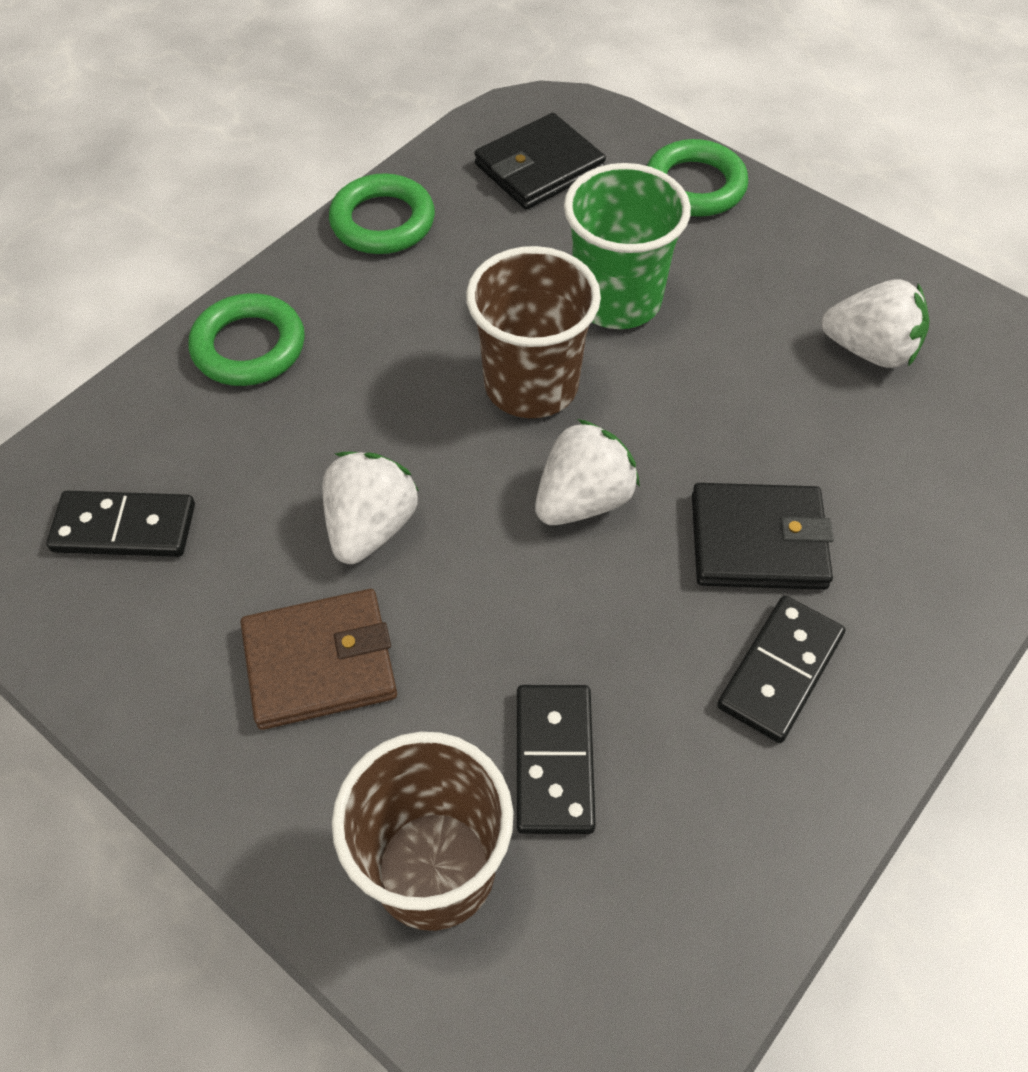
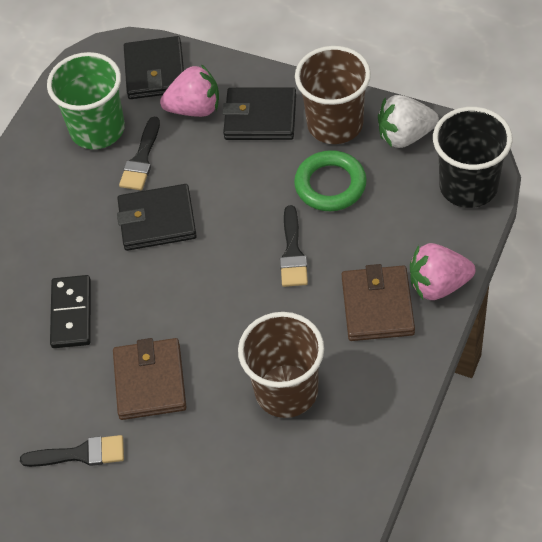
black brush: 0 -> 3
black cup: 0 -> 1
black domino: 3 -> 1
black wallet: 2 -> 3
brown wallet: 1 -> 2
green ring: 3 -> 1
pink strawberry: 0 -> 2
white strawberry: 3 -> 1

